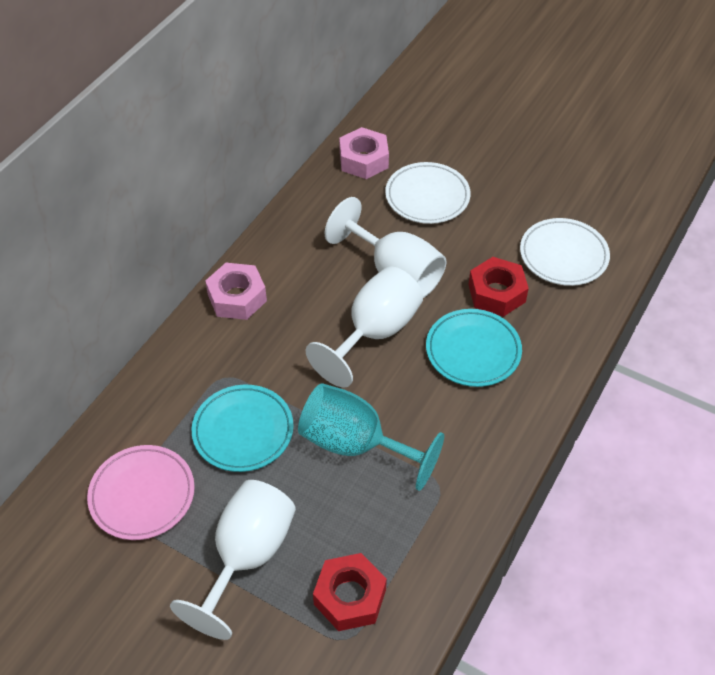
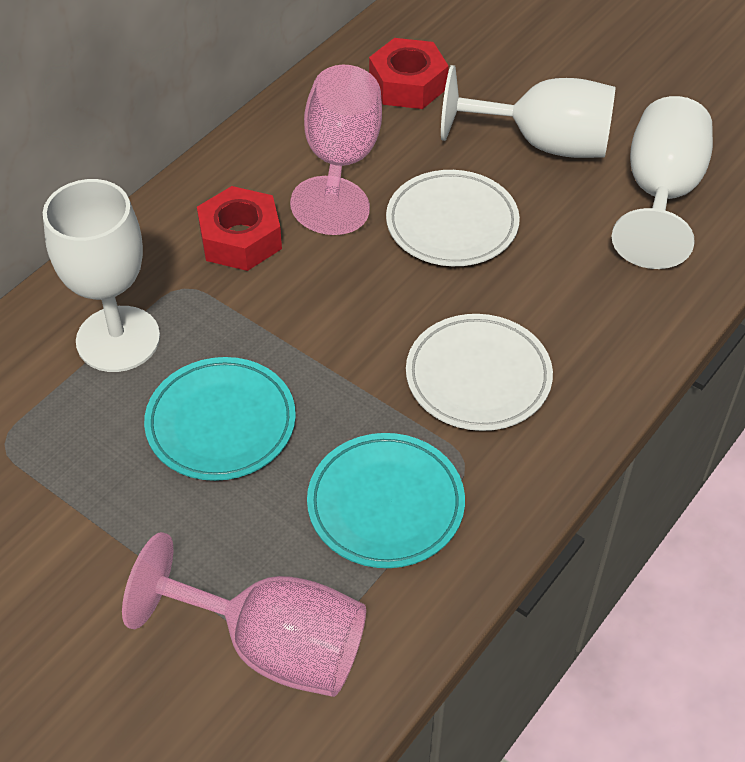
pink goblet: 0 -> 2
pink nut: 2 -> 0
pink plate: 1 -> 0
turquoise goblet: 1 -> 0

